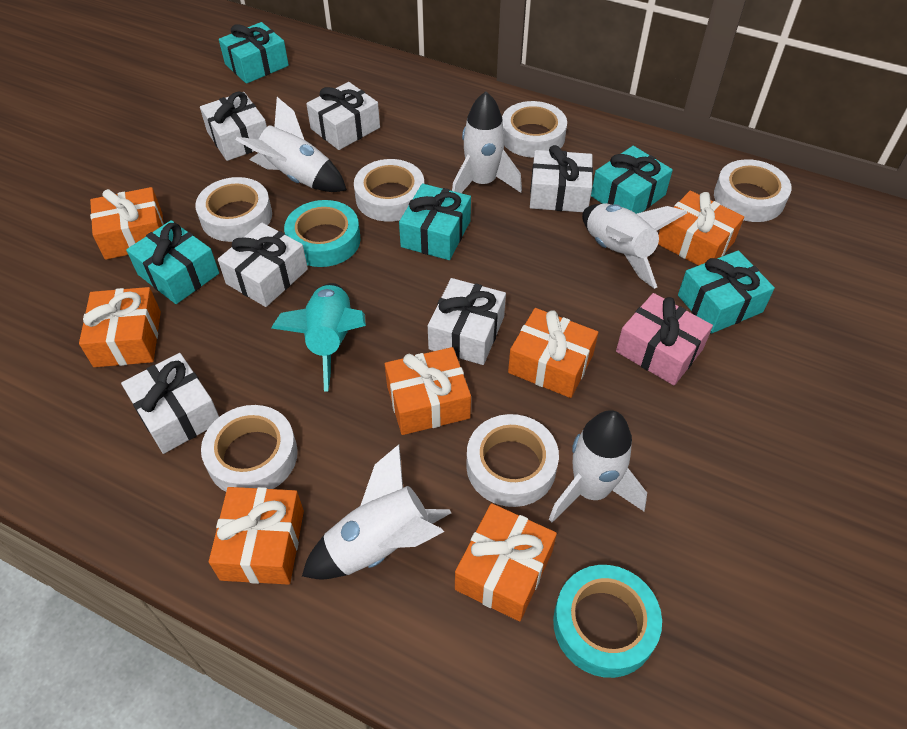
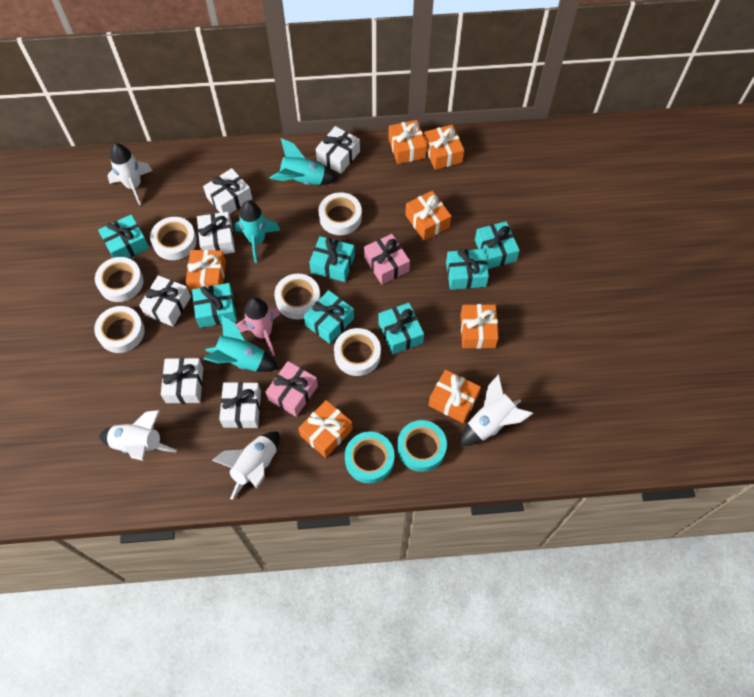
pink gift: 1 -> 2
pink rocket: 0 -> 1
turquoise gift: 5 -> 7
turquoise rocket: 1 -> 3
white rocket: 5 -> 4

